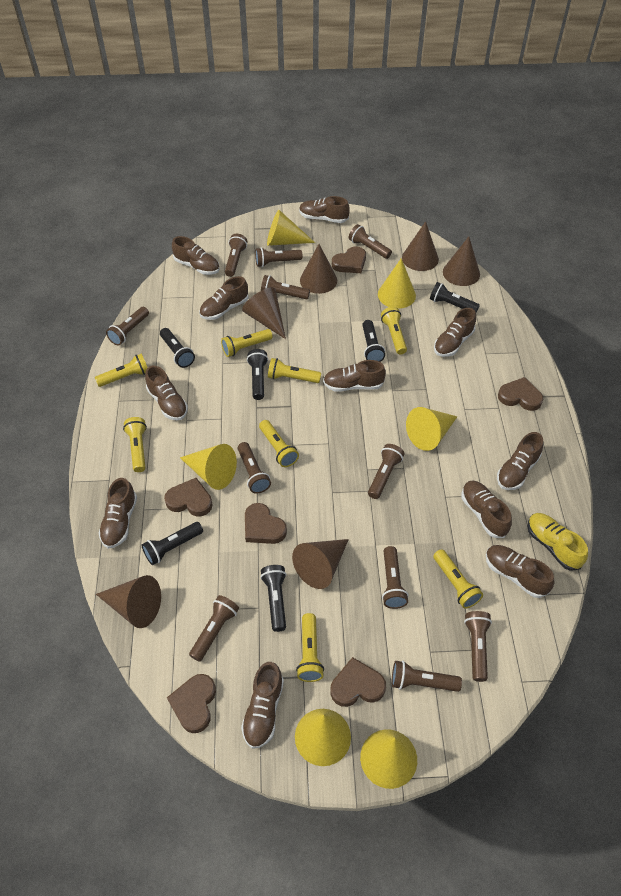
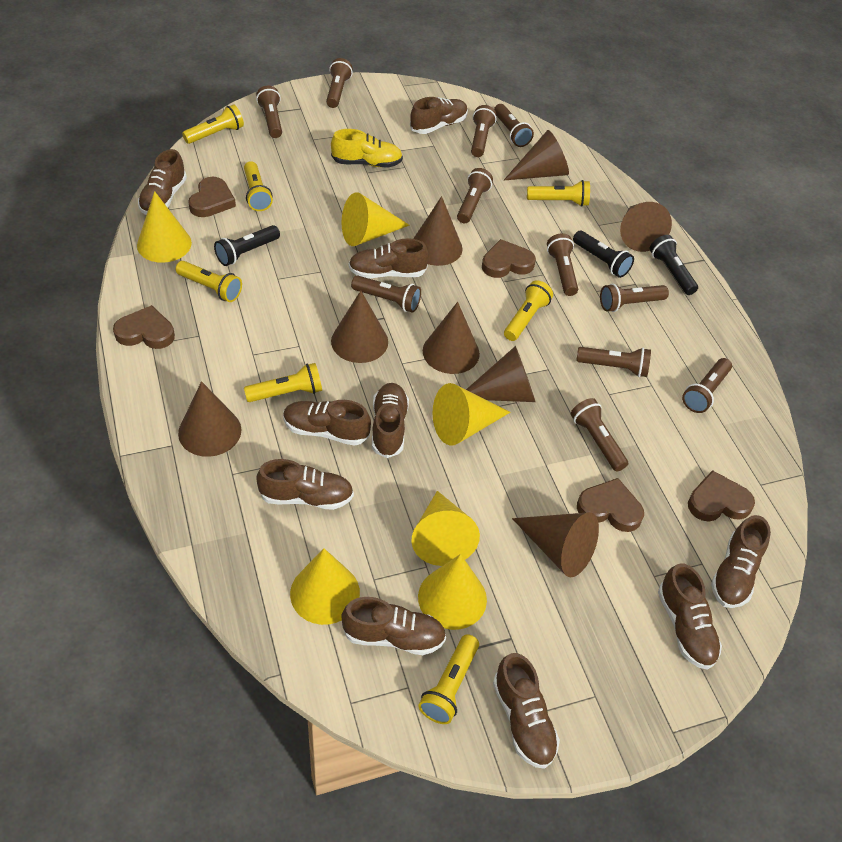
black flashlight: 6 -> 3
brown cone: 6 -> 8
brown heart: 6 -> 5
brown shoe: 11 -> 10
yellow flashlight: 8 -> 7

